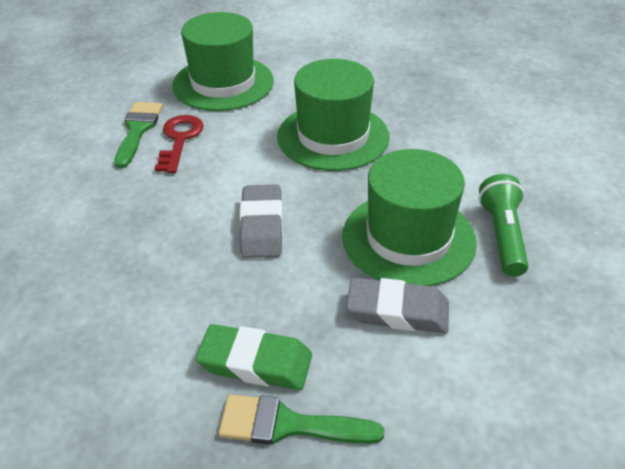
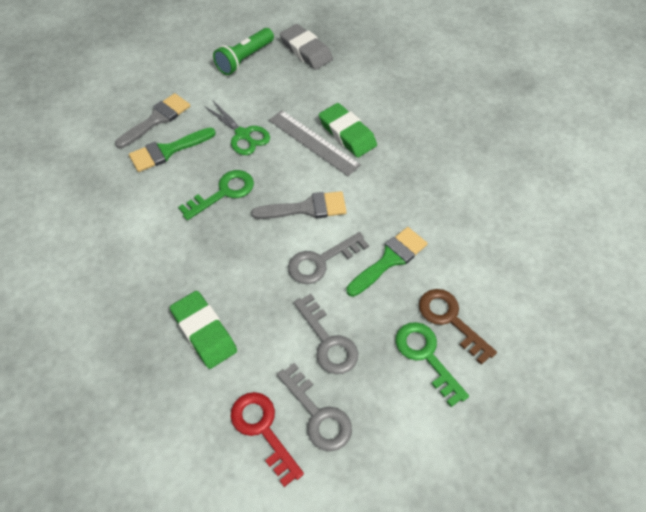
brown key: 0 -> 1
green eraser: 1 -> 2
green hat: 3 -> 0
green key: 0 -> 2
green scissors: 0 -> 1
grey brush: 0 -> 2
grey eraser: 2 -> 1
grey key: 0 -> 3
grey ruler: 0 -> 1

